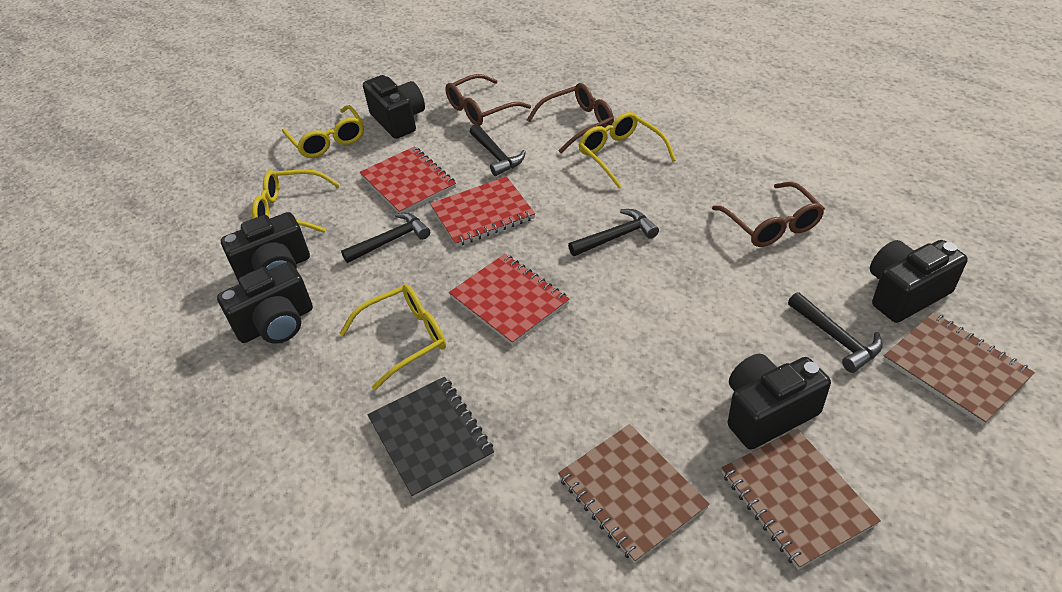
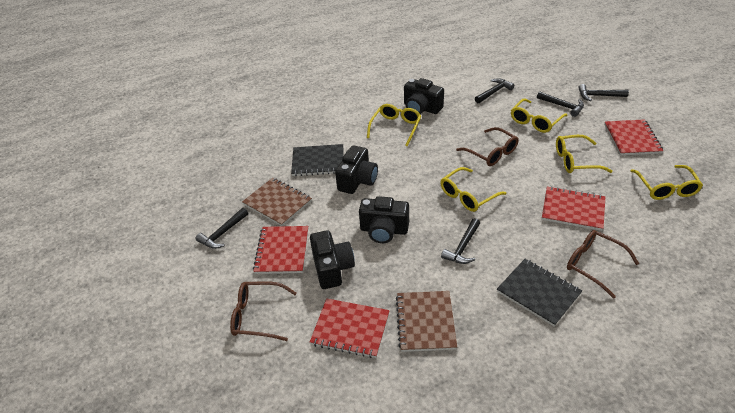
black camera: 5 -> 4
black hammer: 4 -> 5
black notebook: 1 -> 2
brown notebook: 3 -> 2
red notebook: 3 -> 4
yellow glasses: 4 -> 5

